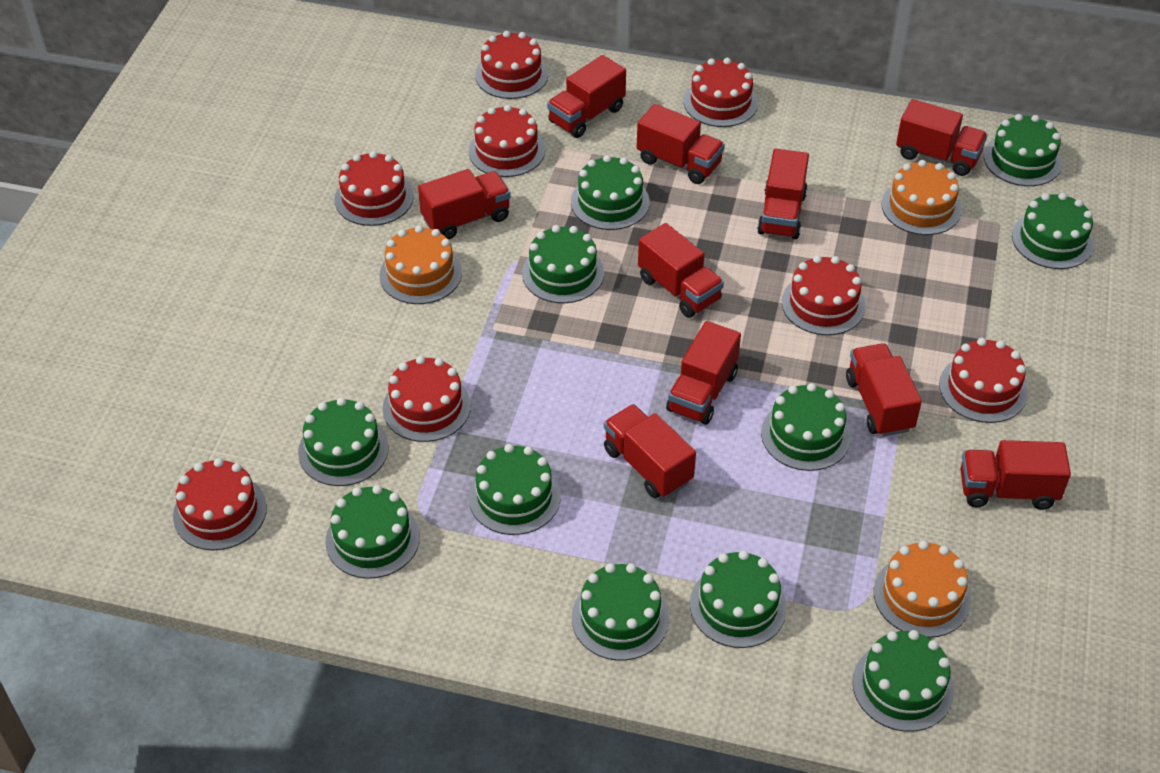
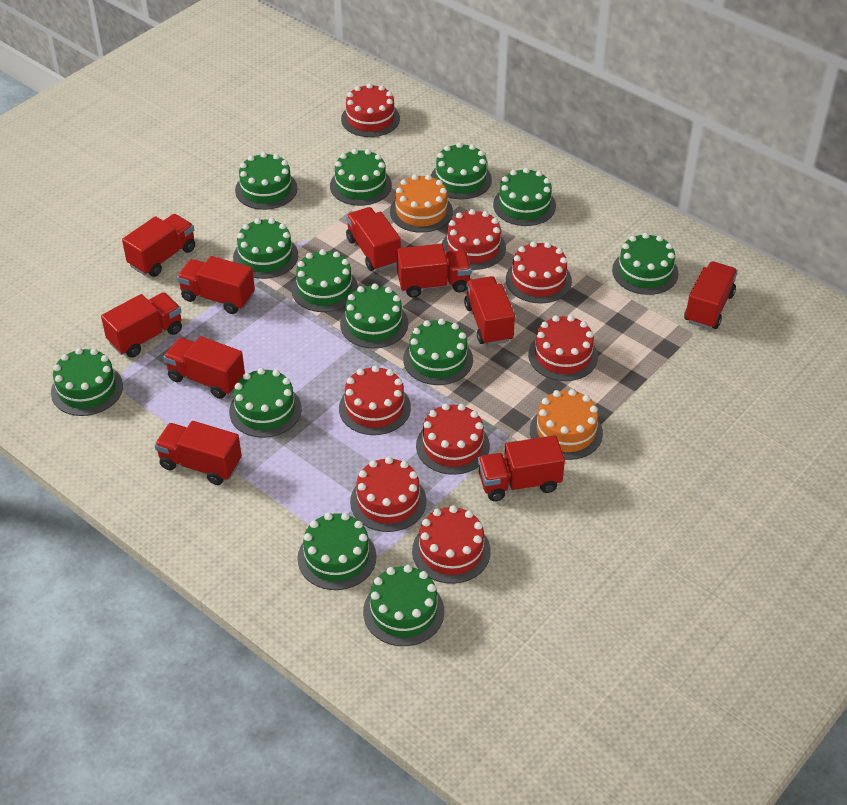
green cake: 11 -> 13
orange cake: 3 -> 2

